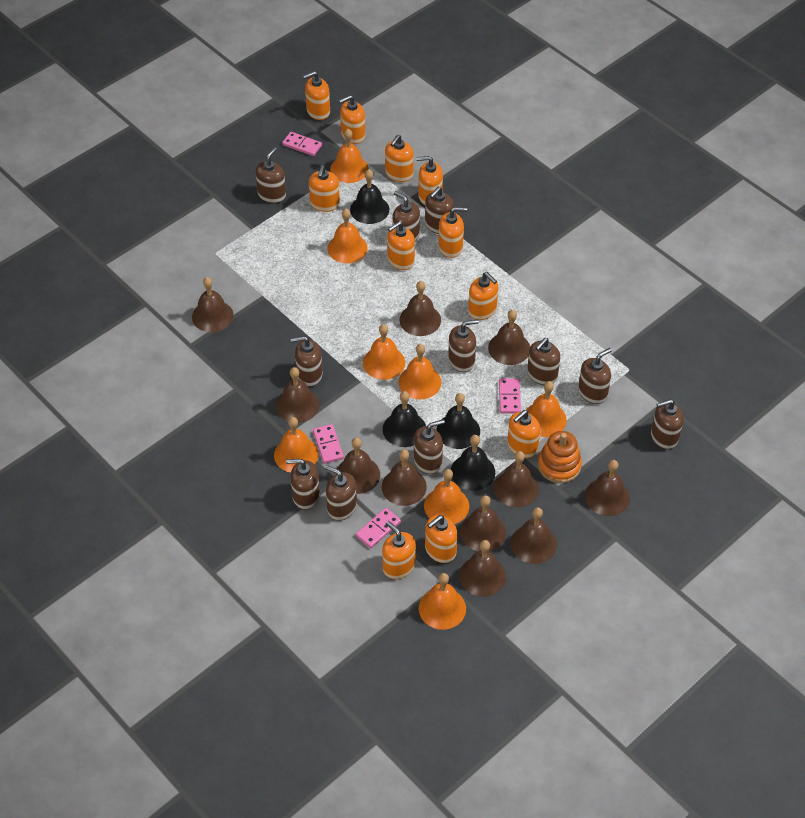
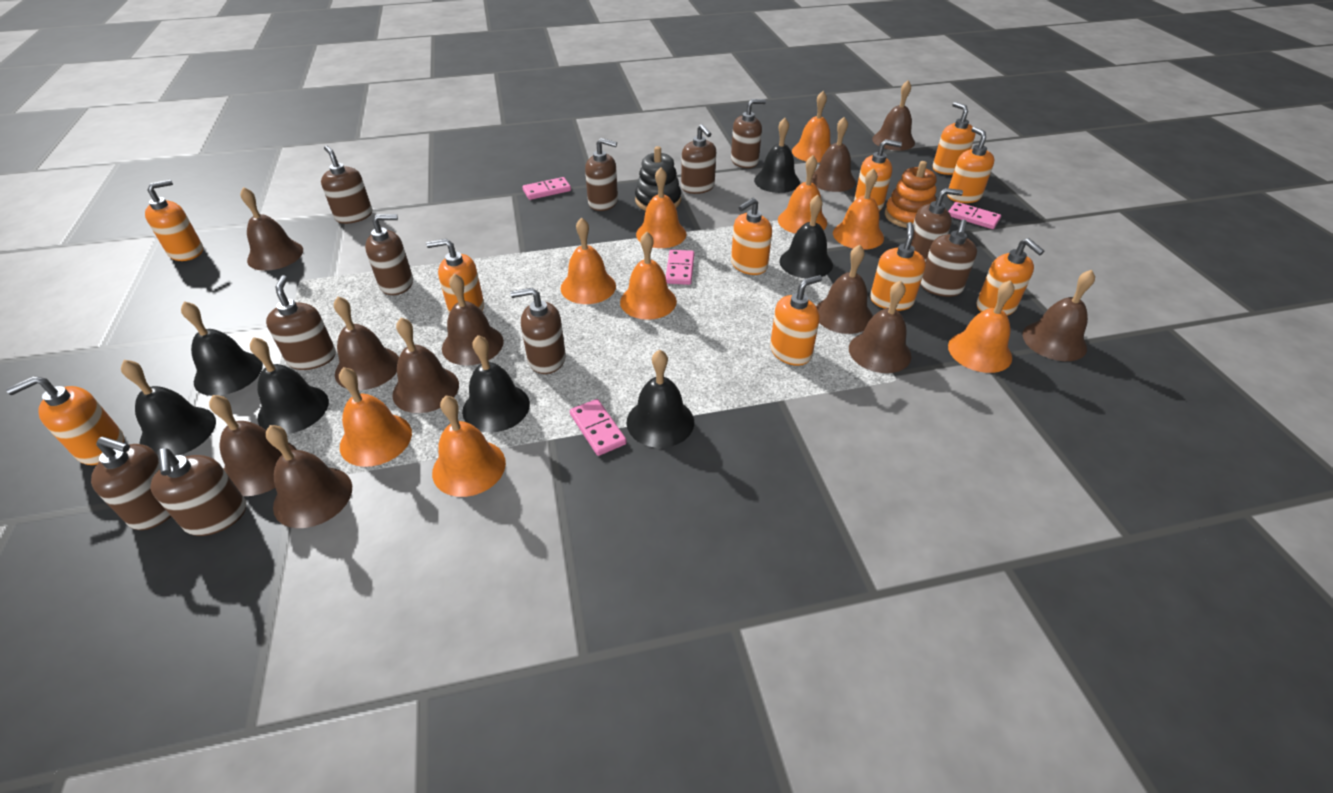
black bell: 4 -> 7
black stacking toy: 0 -> 1
orange bell: 8 -> 9
orange soap dispenser: 11 -> 10

